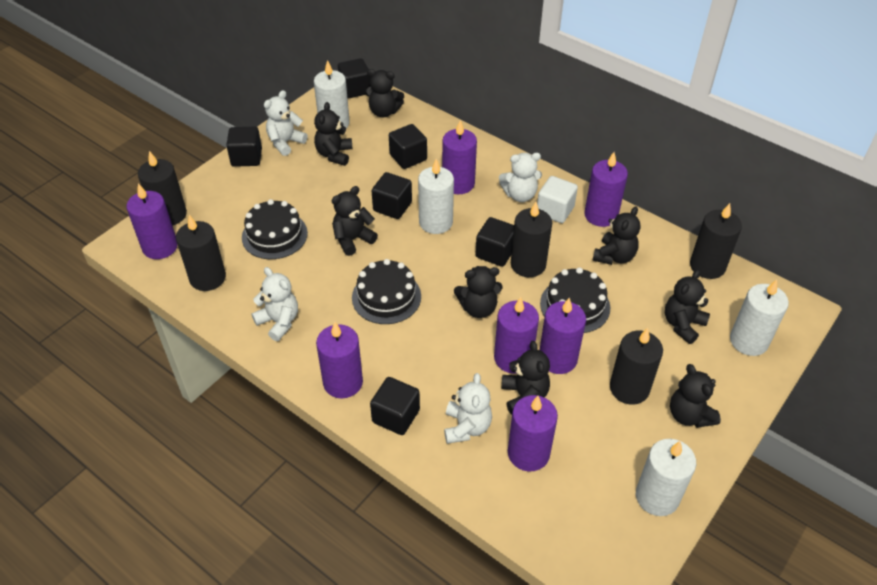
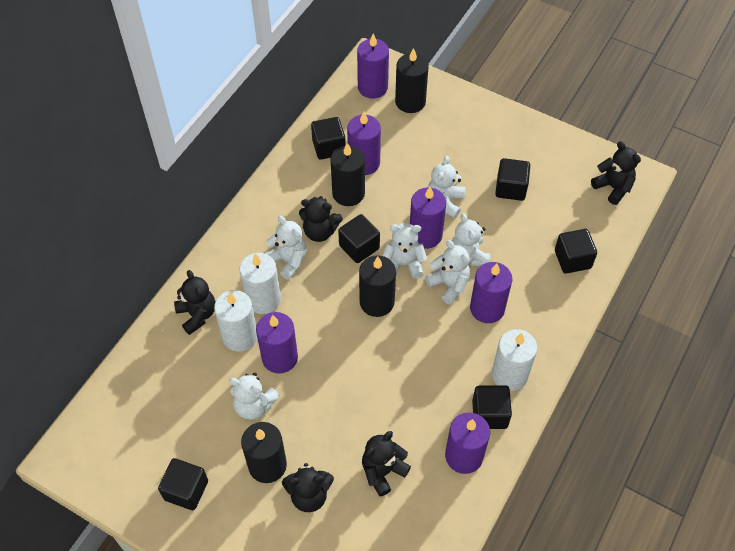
black cake: 3 -> 0
black candle: 5 -> 4
black teddy bear: 8 -> 5
purple candle: 7 -> 6
white candle: 4 -> 3
white cube: 1 -> 0
white teddy bear: 4 -> 6

